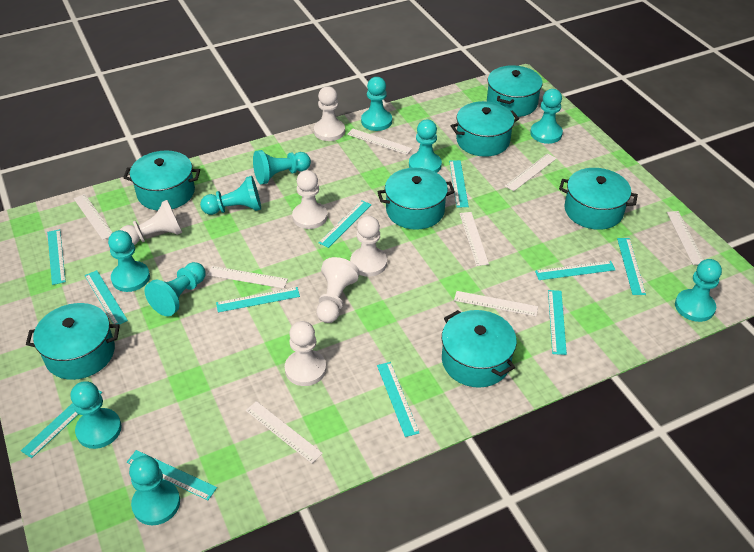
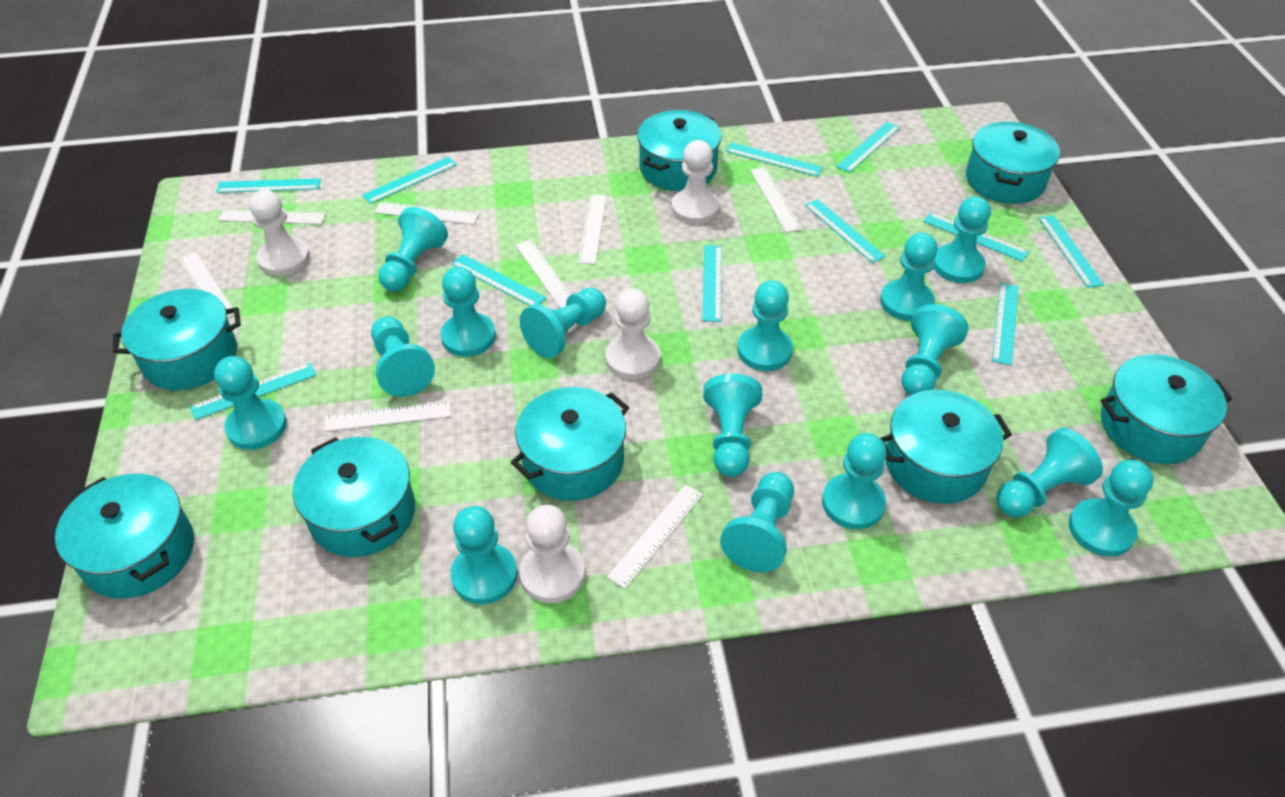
turquoise pawn: 10 -> 15
turquoise pot: 7 -> 8
white pawn: 6 -> 4

